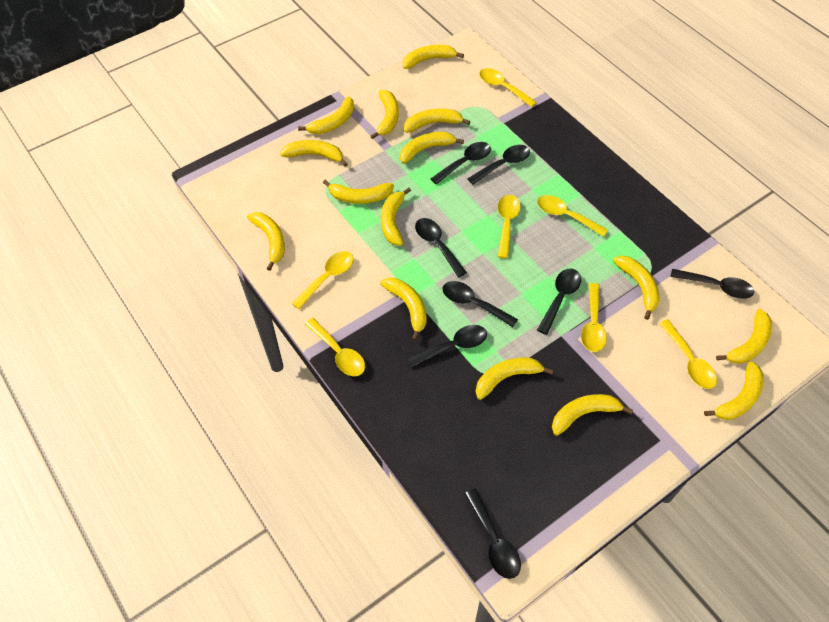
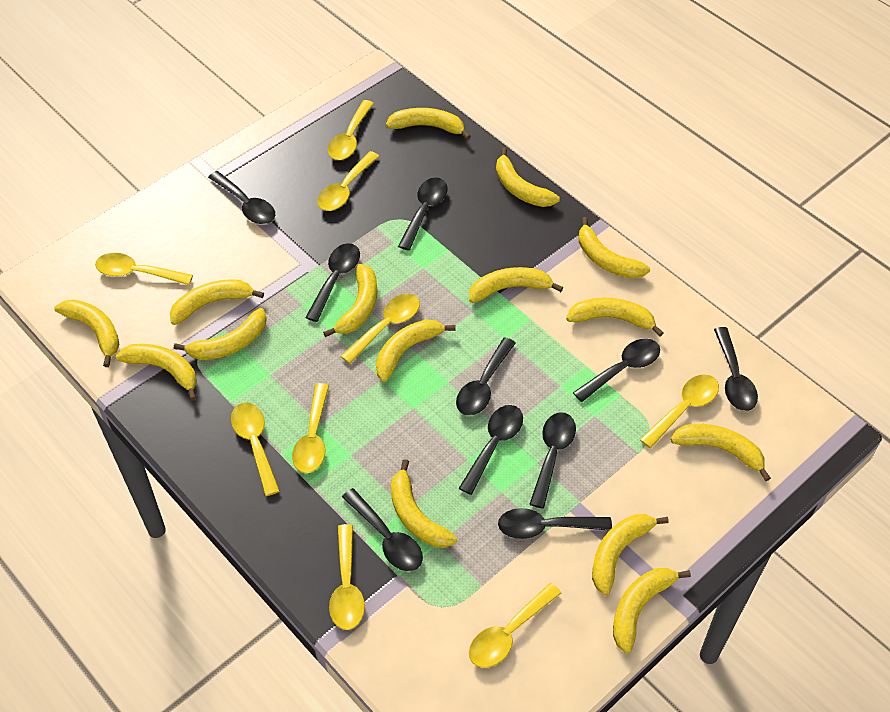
black spoon: 8 -> 10
yellow spoon: 7 -> 9

